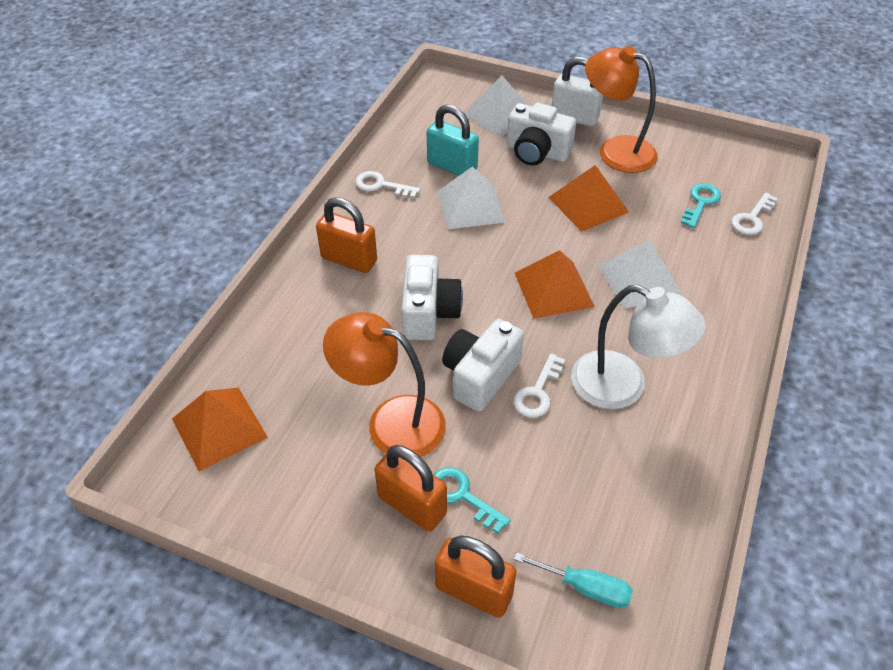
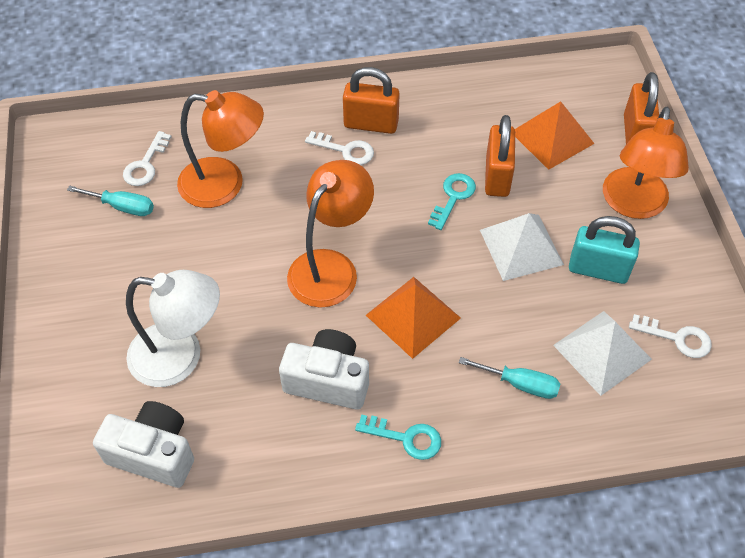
orange lamp: 2 -> 3
orange pyramid: 3 -> 2
turquoise screwdriver: 1 -> 2
white camera: 3 -> 2
white padlock: 1 -> 0
white pyramid: 3 -> 2

